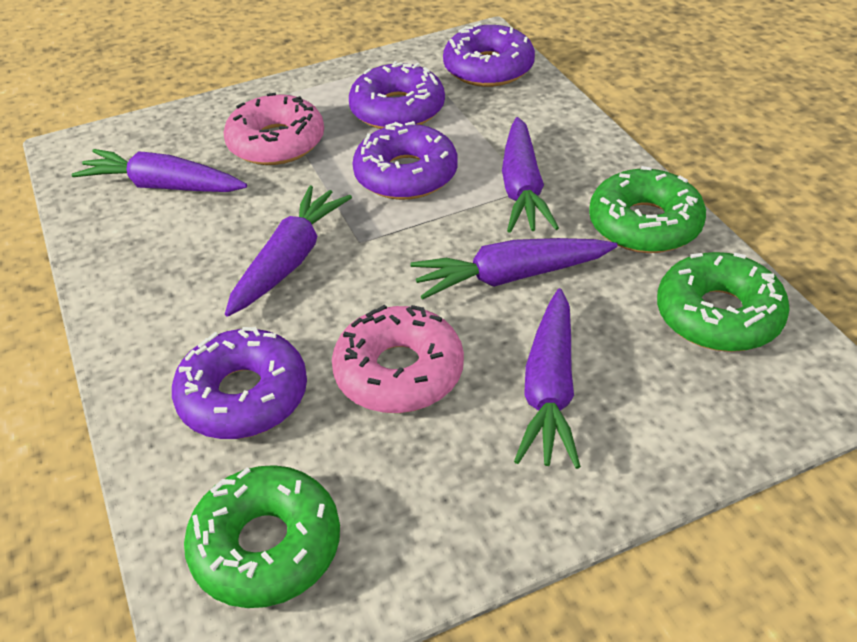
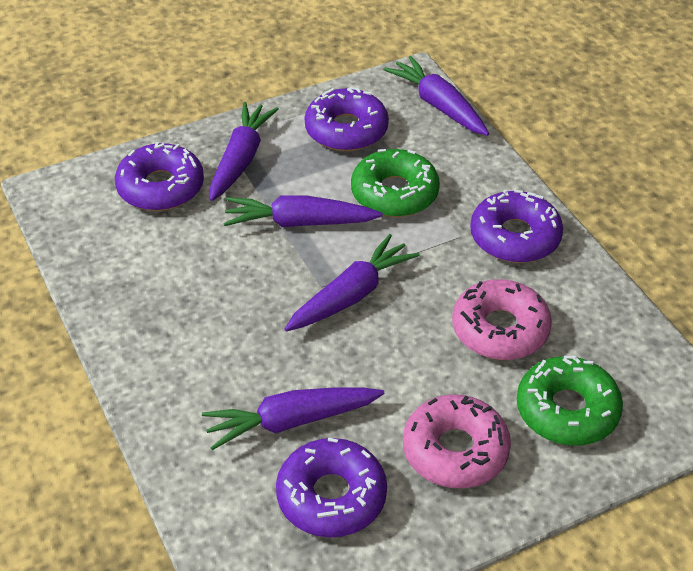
green donut: 3 -> 2

